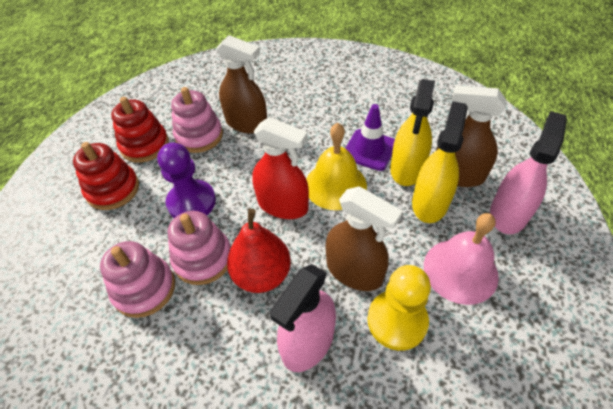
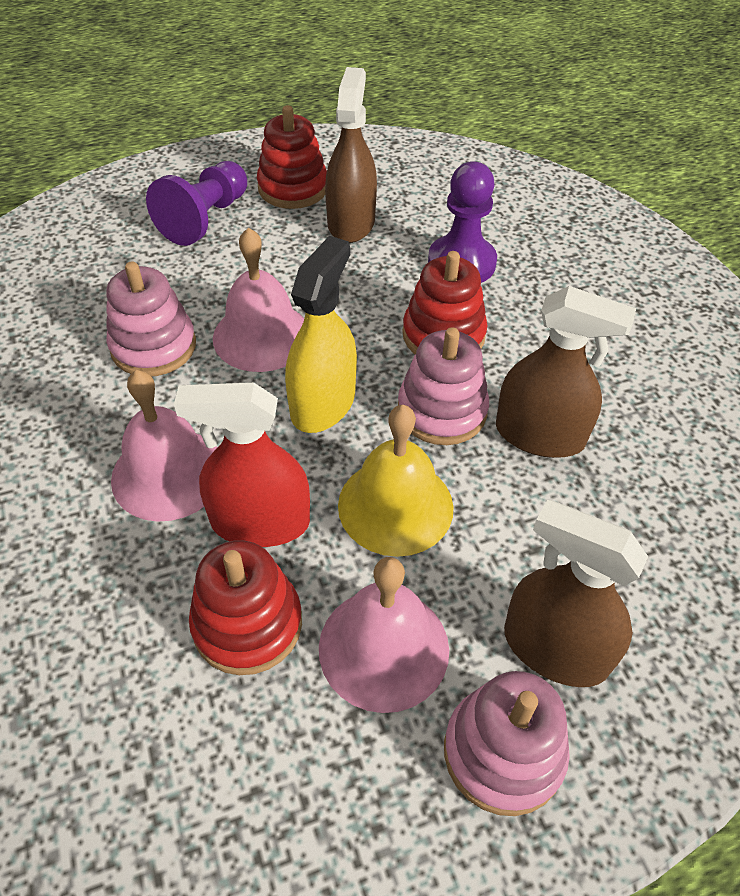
pink bell: 1 -> 3
pink spray bottle: 2 -> 0
purple pawn: 1 -> 2
purple traffic cone: 1 -> 0
red pear: 1 -> 0
red stacking toy: 2 -> 3
yellow pawn: 1 -> 0
yellow spray bottle: 2 -> 1

